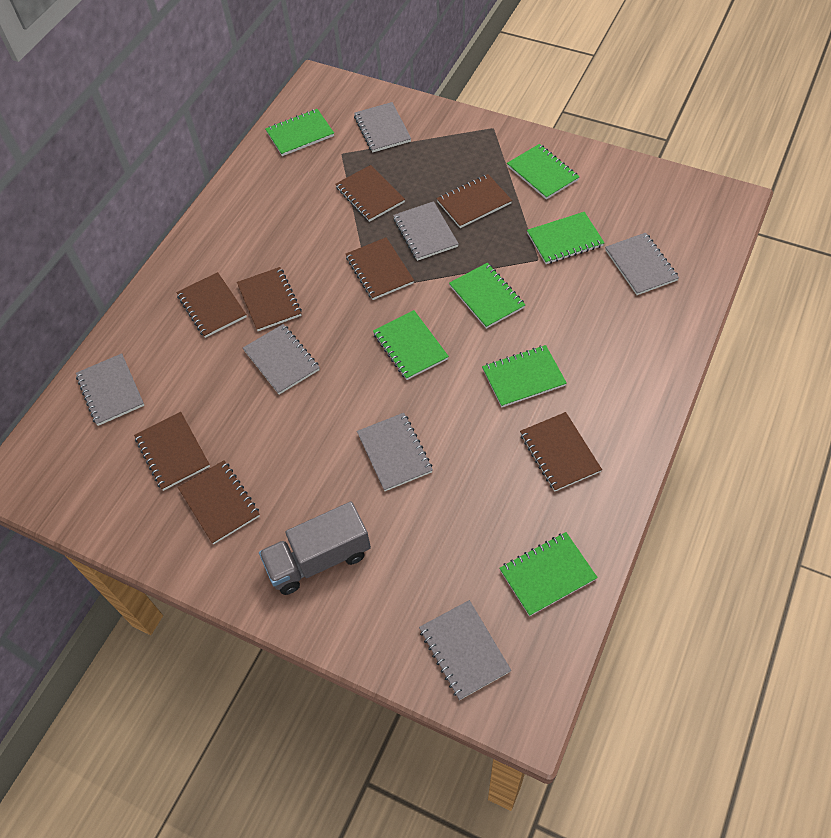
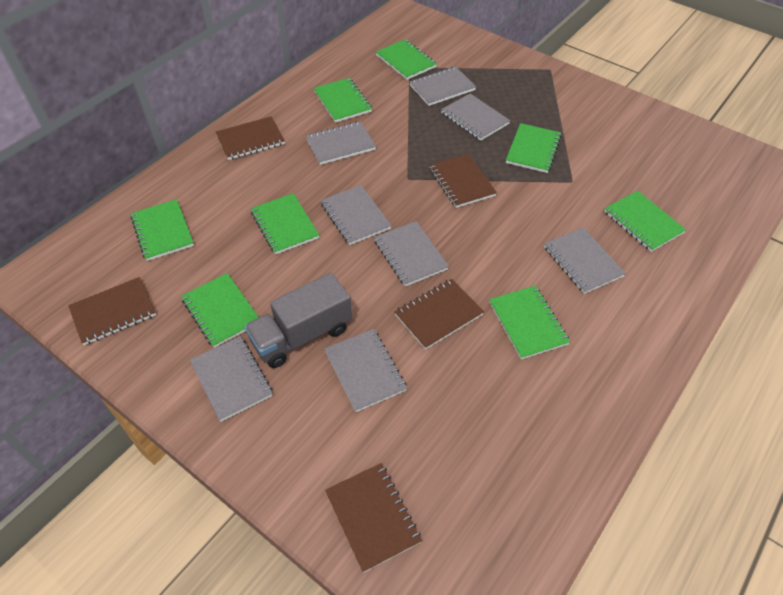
brown notebook: 8 -> 5
green notebook: 7 -> 8
grey notebook: 7 -> 8

